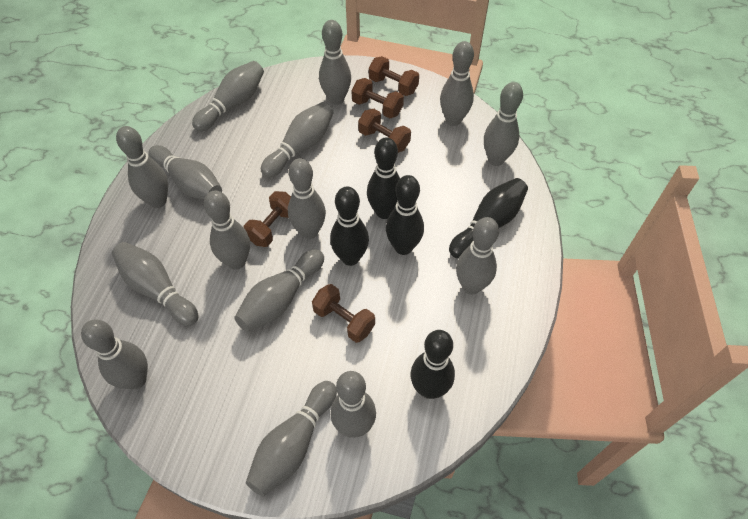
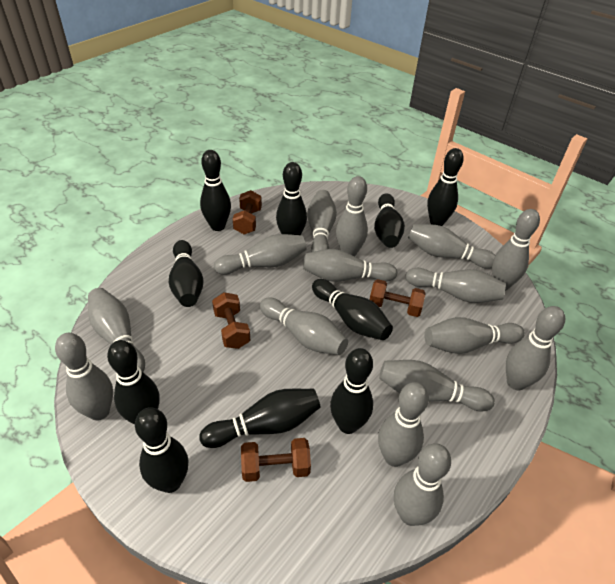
black bowling pin: 5 -> 10
brown dumbbell: 5 -> 4

